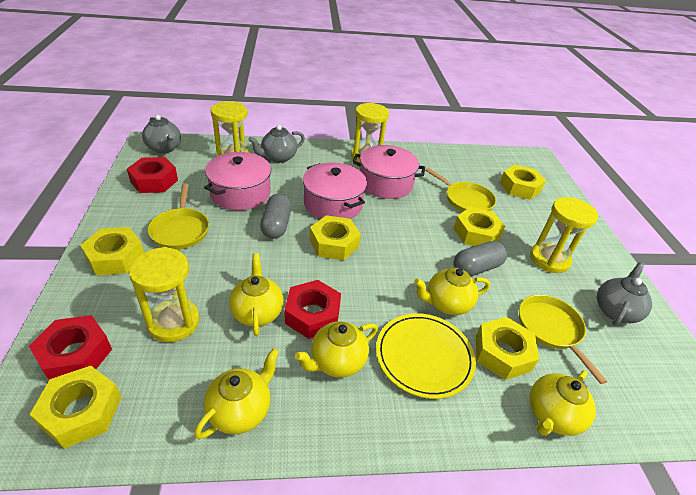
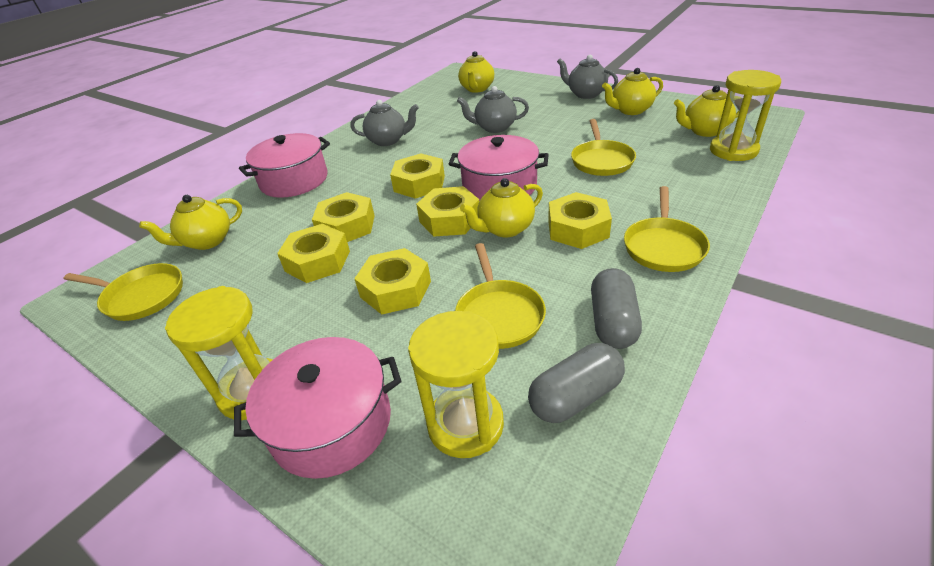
red nut: 3 -> 0
yellow hourglass: 4 -> 3
yellow pan: 3 -> 4
yellow plate: 1 -> 0

